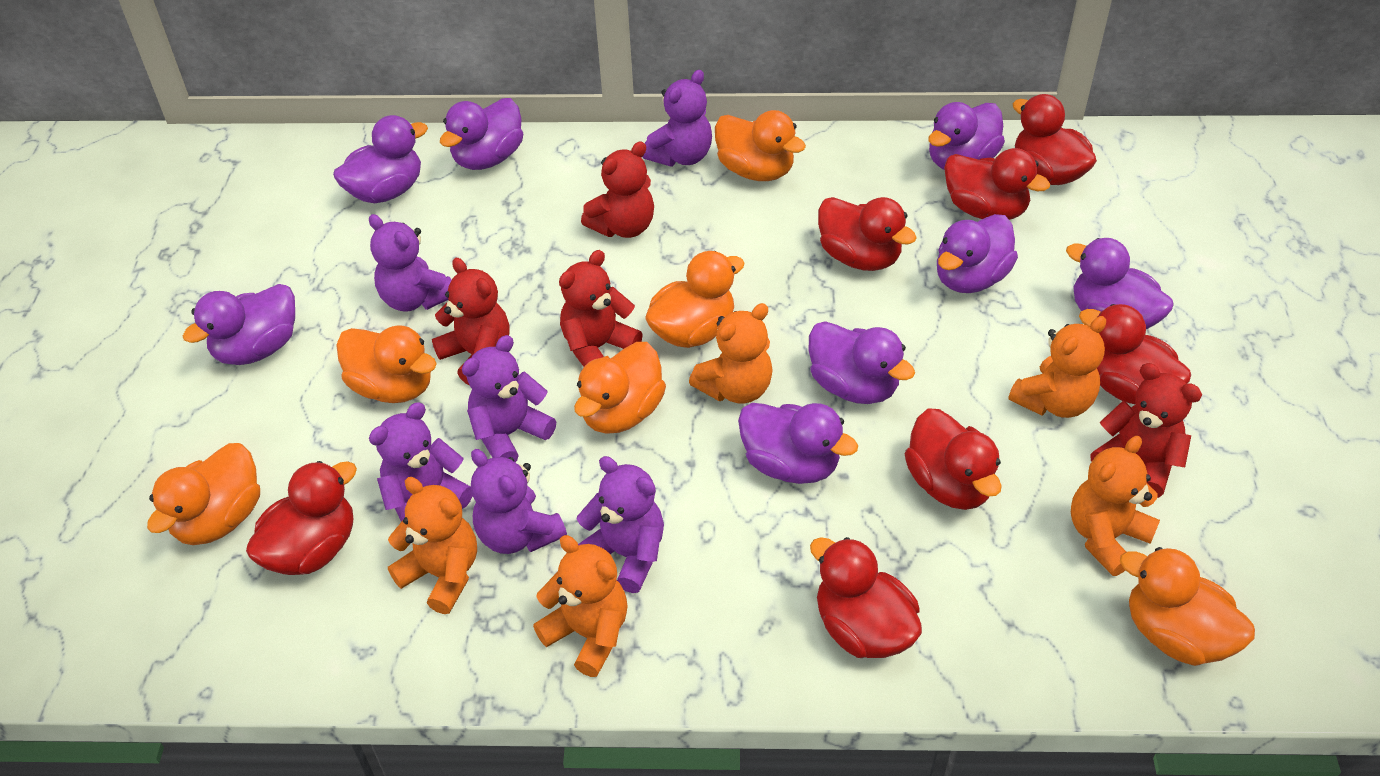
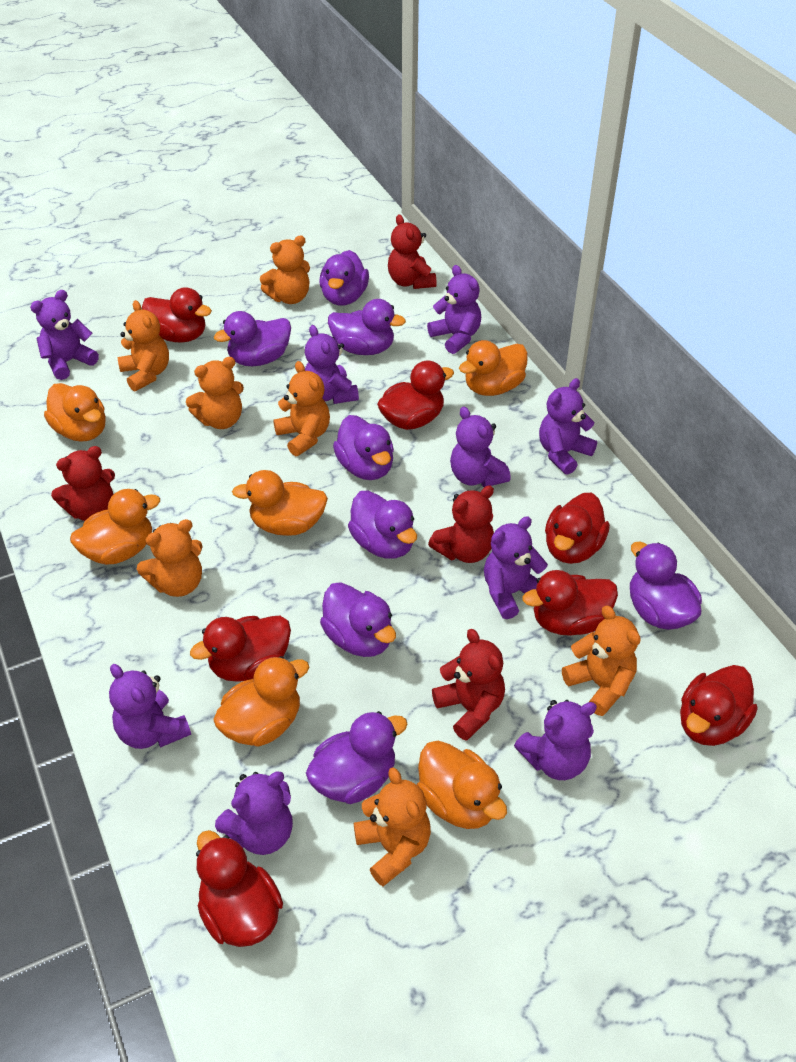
orange teddy bear: 5 -> 7
purple teddy bear: 6 -> 9

